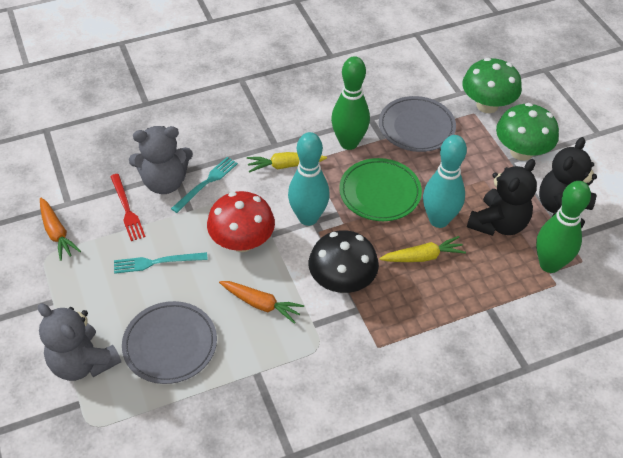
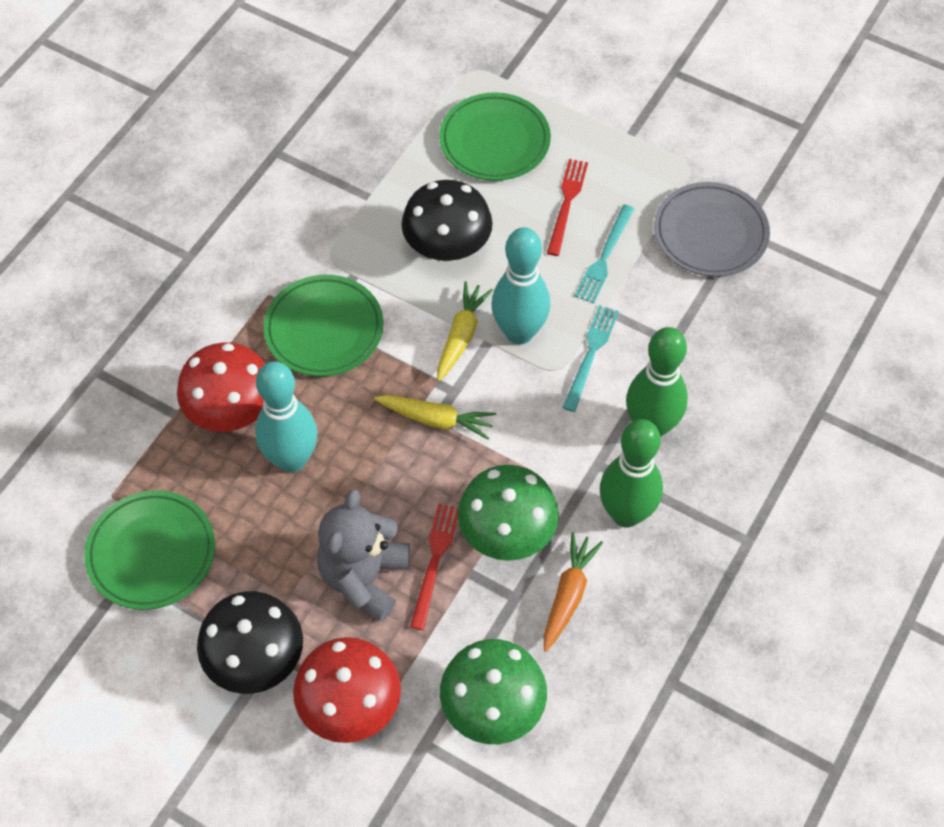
black mushroom: 1 -> 2
black teddy bear: 2 -> 0
green plate: 1 -> 3
grey plate: 2 -> 1
grey teddy bear: 2 -> 1
orange carrot: 2 -> 1
red fork: 1 -> 2
red mushroom: 1 -> 2

